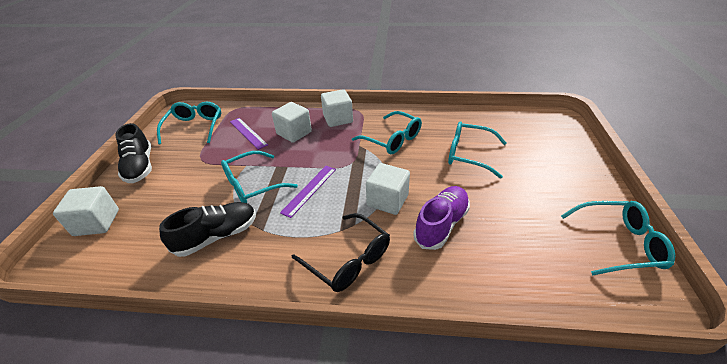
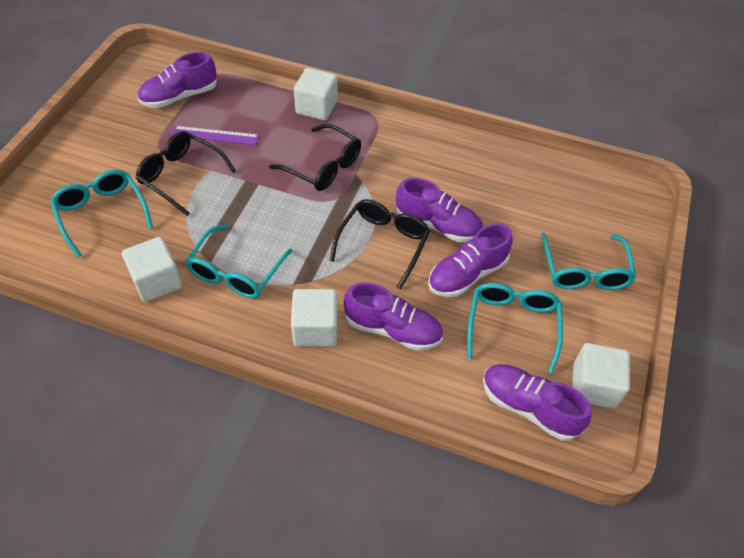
black glasses: 1 -> 3
black shoe: 2 -> 0
purple ruler: 2 -> 1
purple shoe: 1 -> 5
turquoise glasses: 5 -> 4

